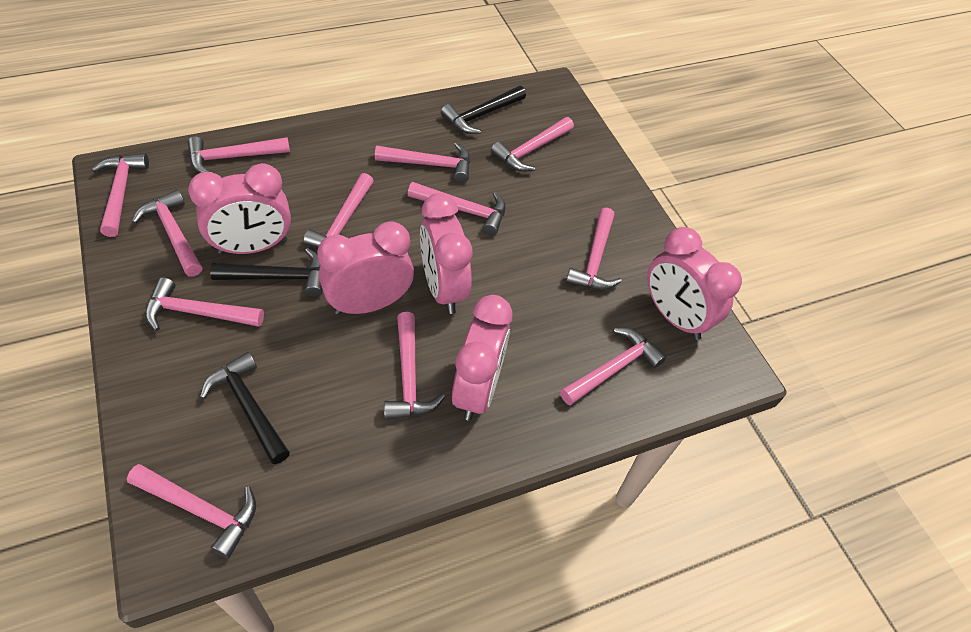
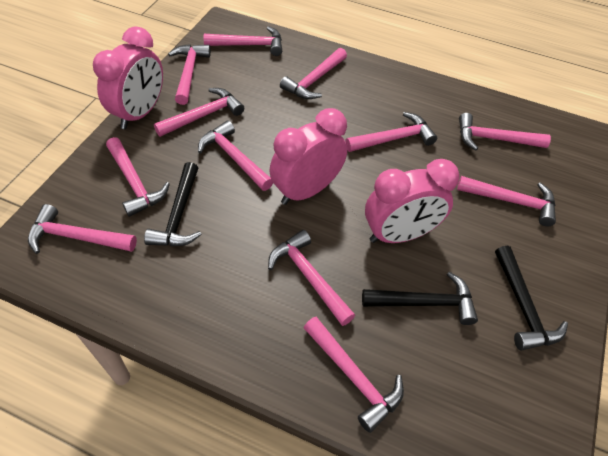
pink clock: 5 -> 3

